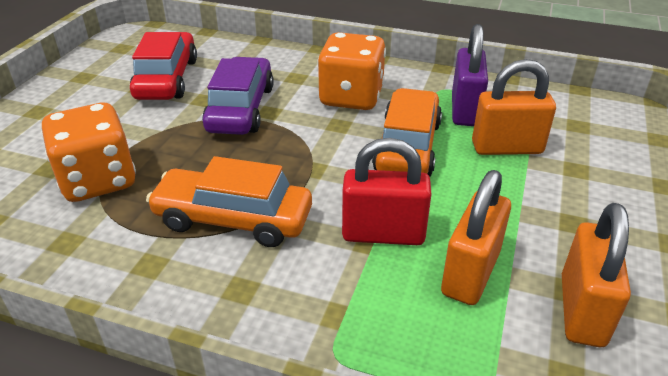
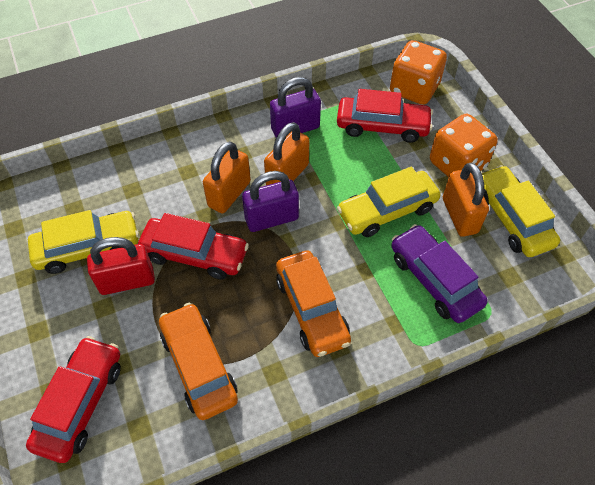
purple padlock: 1 -> 2
red car: 1 -> 3
yellow car: 0 -> 3

